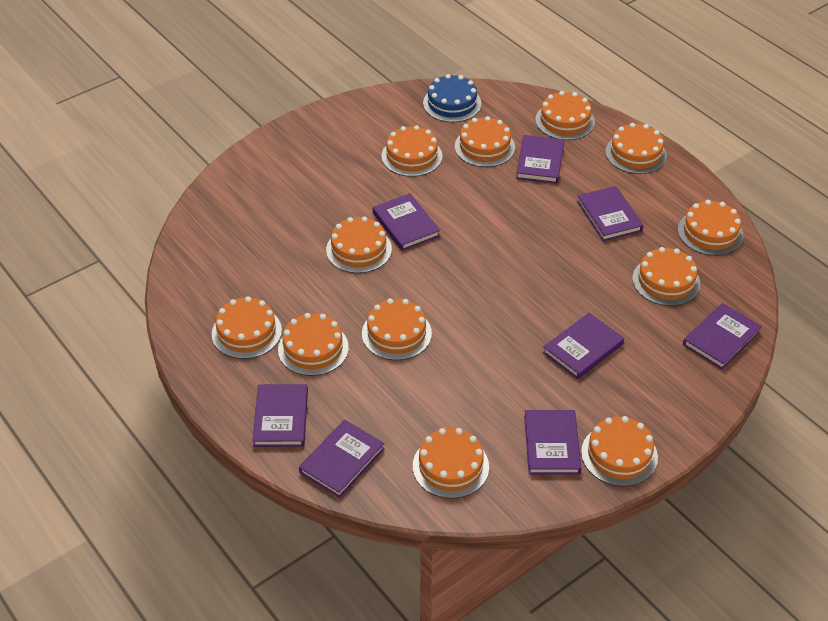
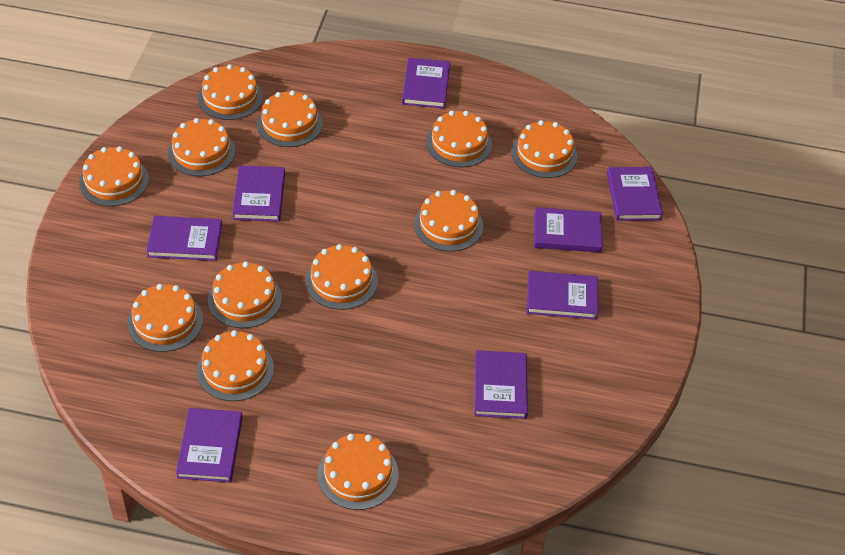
blue cake: 1 -> 0

